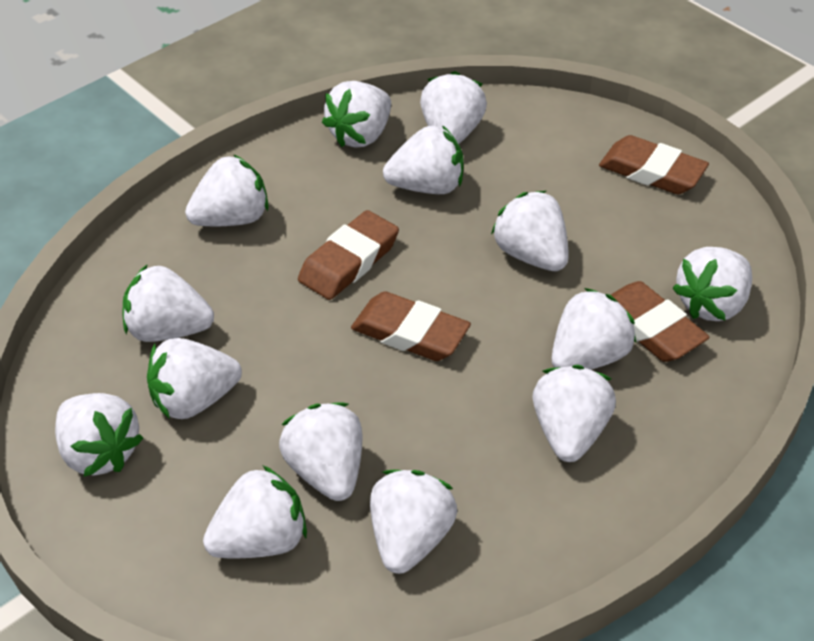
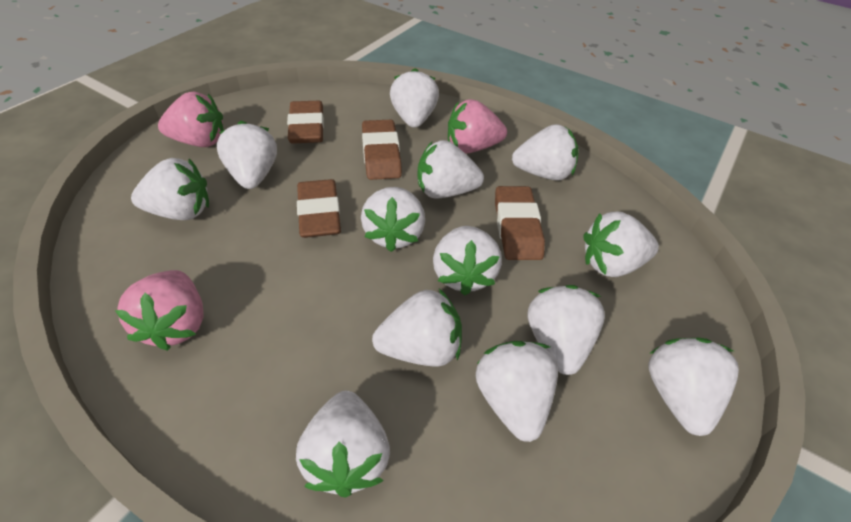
pink strawberry: 0 -> 3
white strawberry: 14 -> 13

